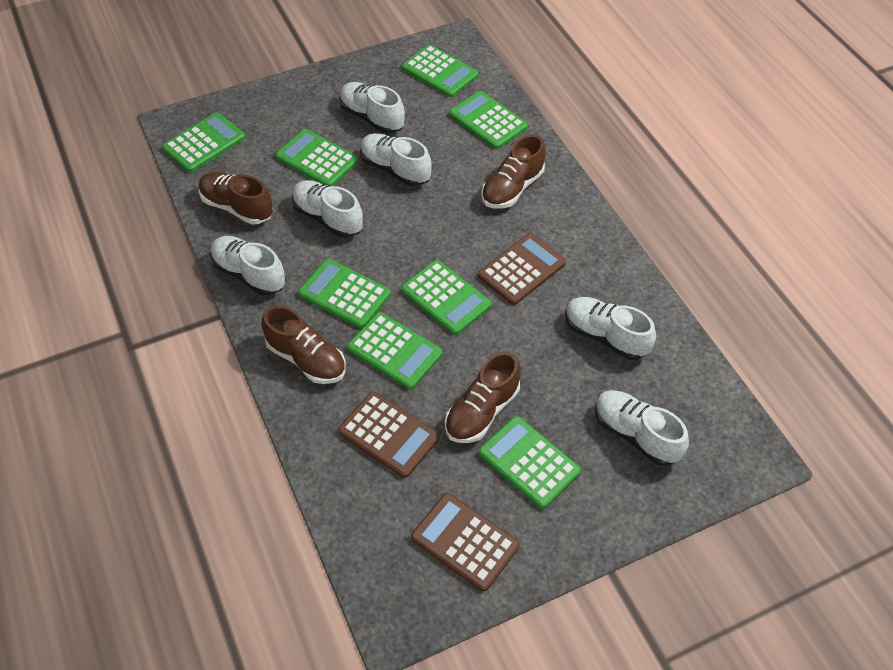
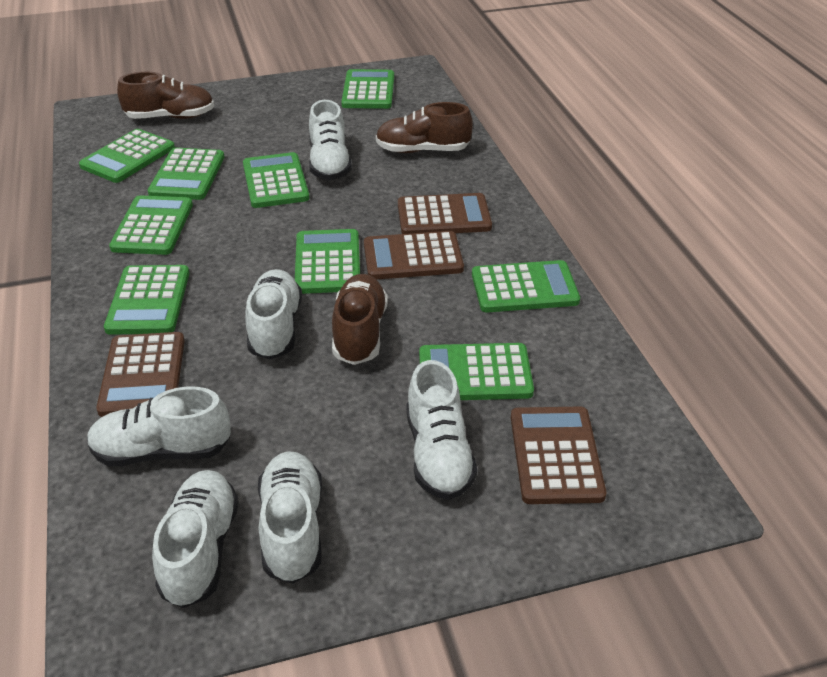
brown calculator: 3 -> 4
brown shoe: 4 -> 3
green calculator: 8 -> 9

